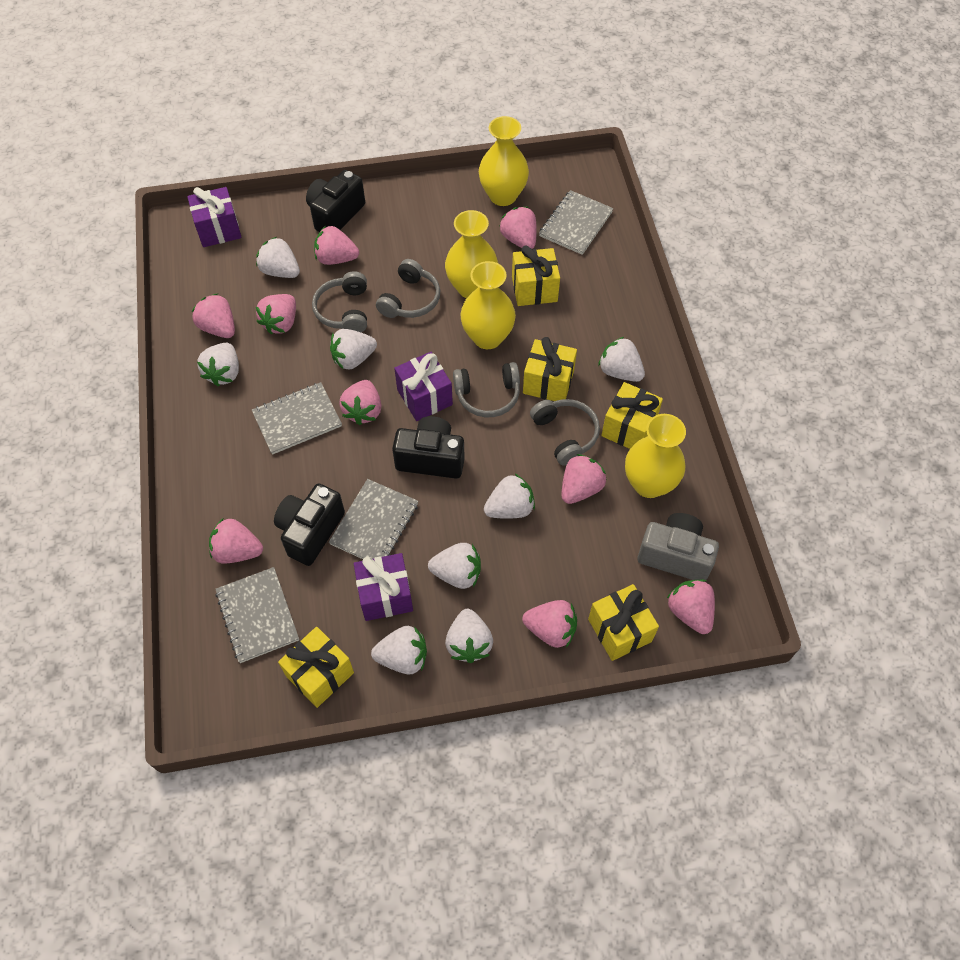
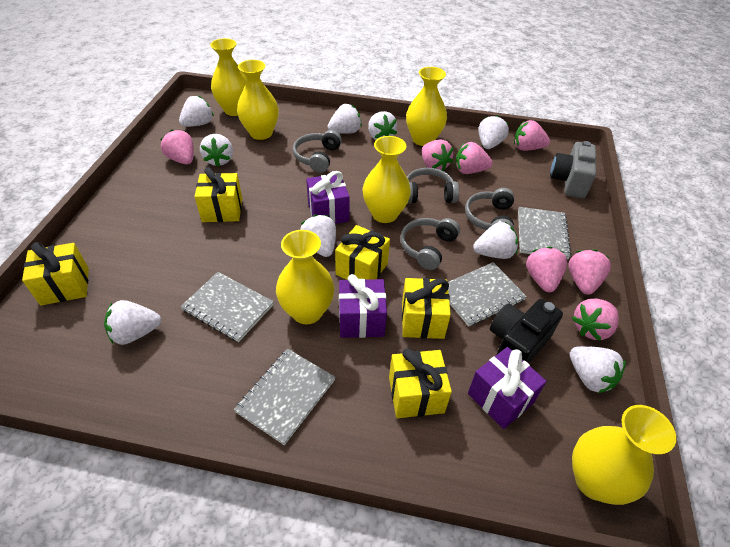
black camera: 3 -> 1
pink strawberry: 9 -> 7
white strawberry: 8 -> 9
yellow vase: 4 -> 6

